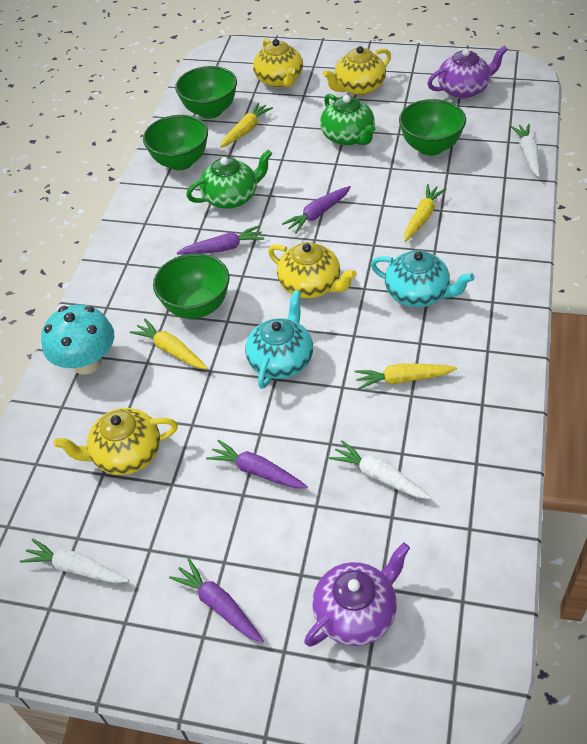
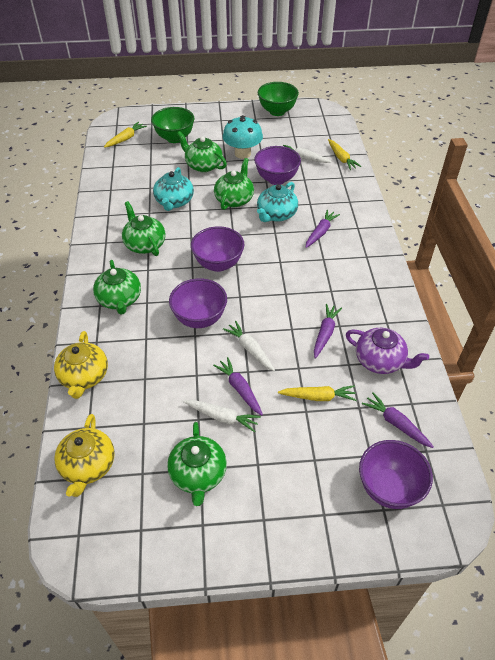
green bowl: 4 -> 2
green teapot: 2 -> 5
purple bowl: 0 -> 4
purple teapot: 2 -> 1
yellow carrot: 4 -> 3
yellow teapot: 4 -> 2

